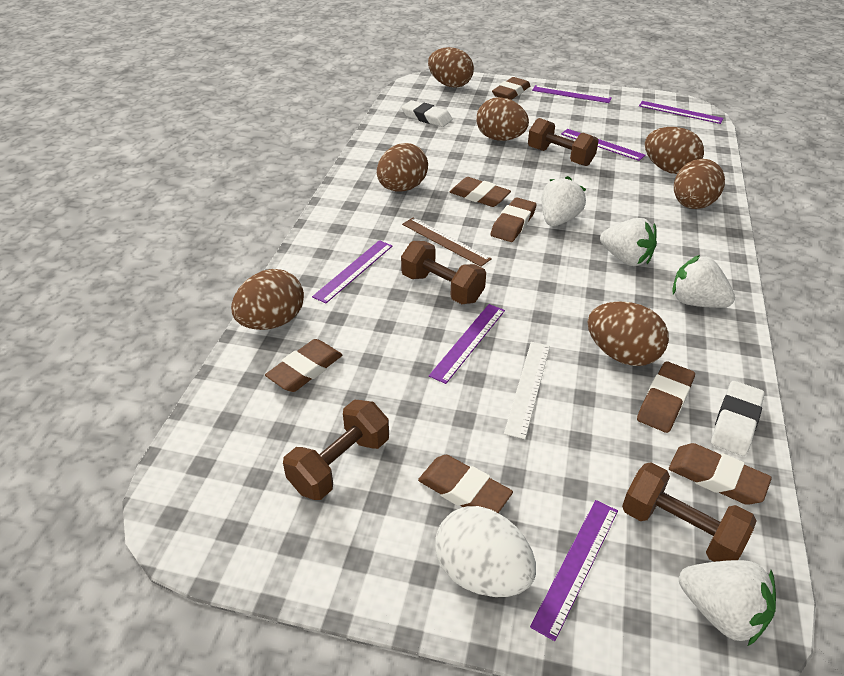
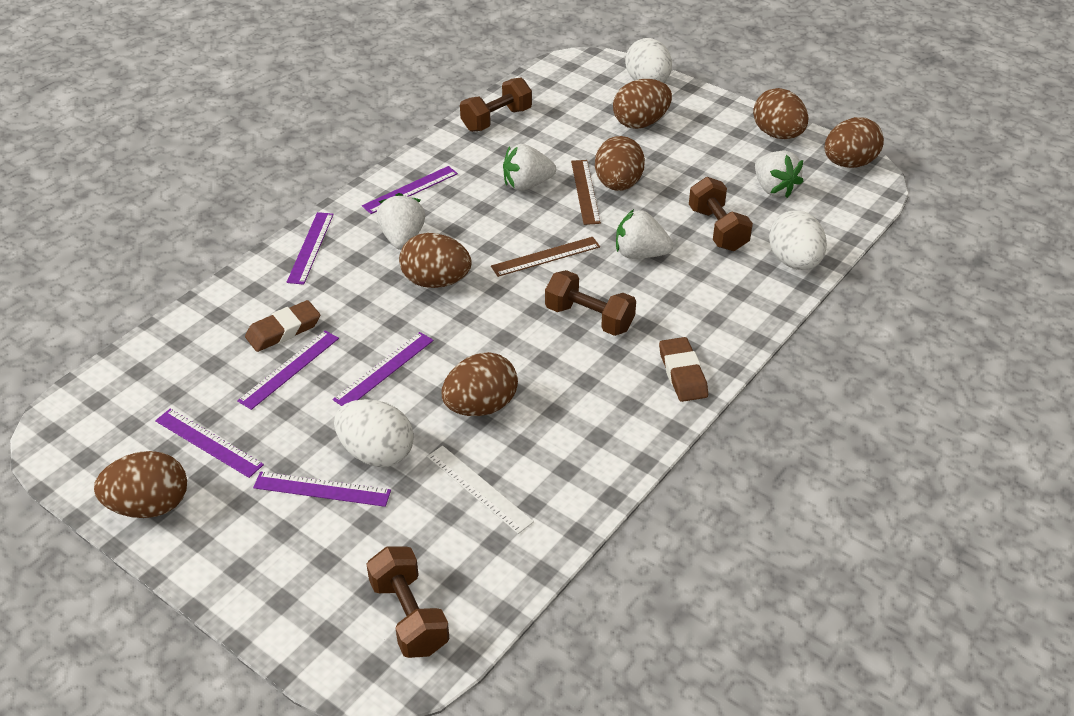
brown eraser: 7 -> 2
brown ruler: 1 -> 2
white egg: 1 -> 3
white eraser: 2 -> 0

